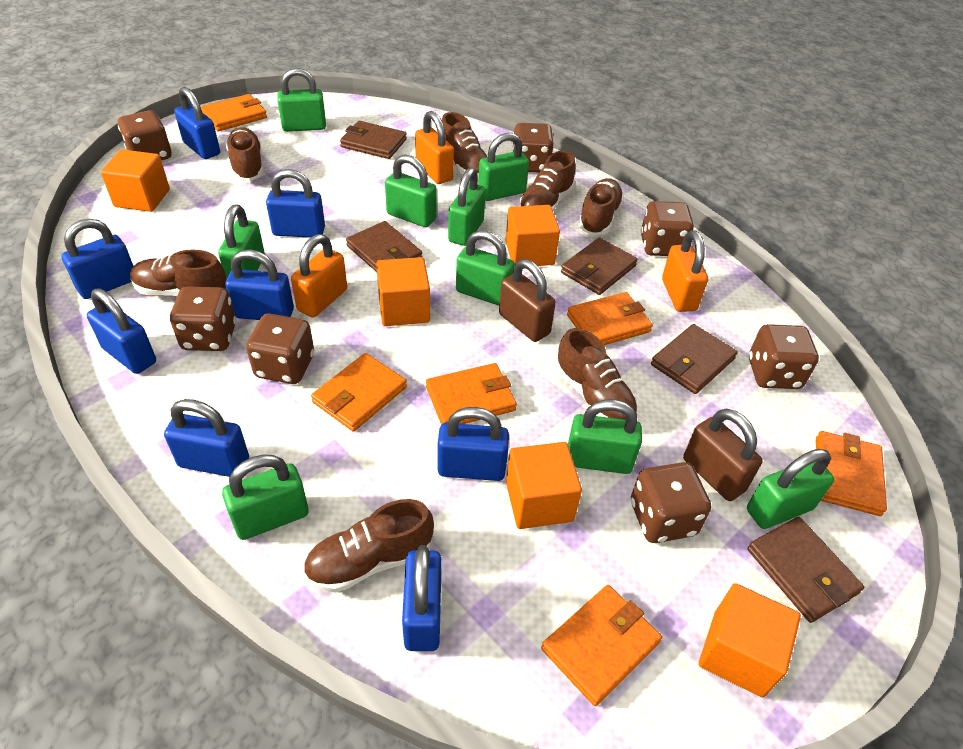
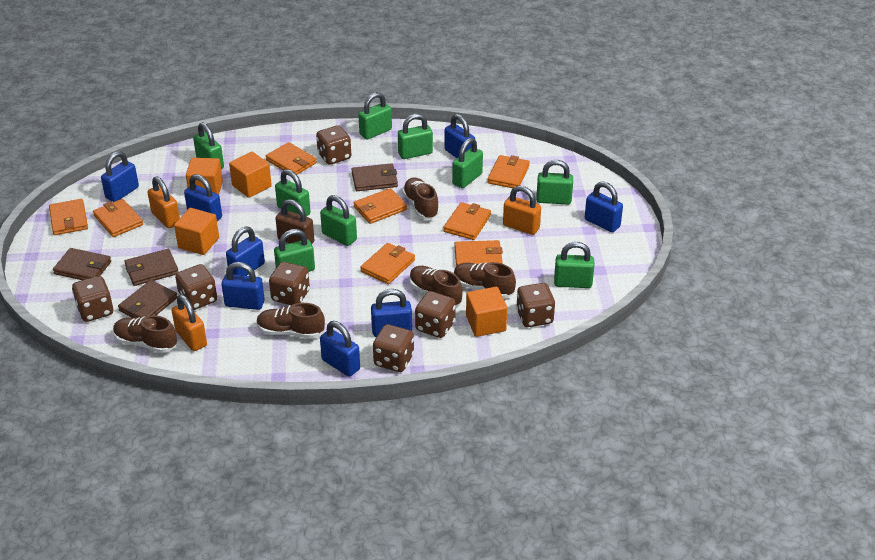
brown padlock: 2 -> 1
brown shoe: 7 -> 5
brown wallet: 5 -> 4
orange cube: 5 -> 4
orange wallet: 6 -> 8

